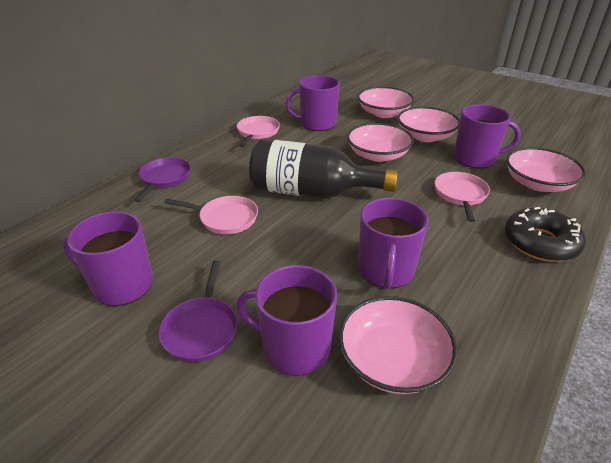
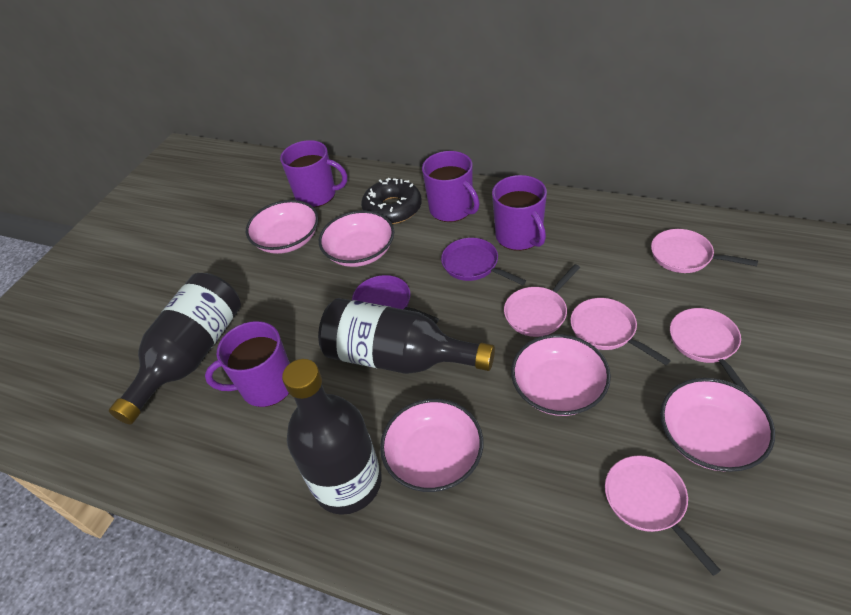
black bottle: 1 -> 3
pink pan: 3 -> 5
purple mug: 5 -> 4

